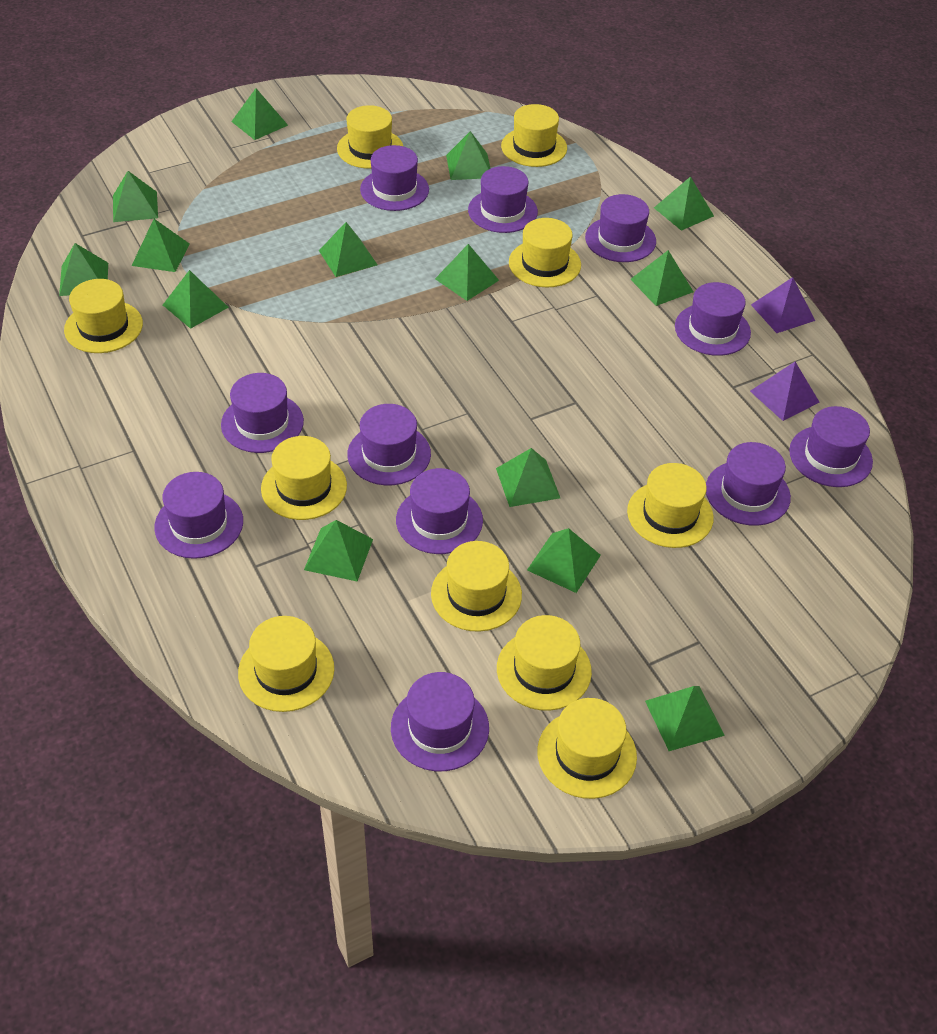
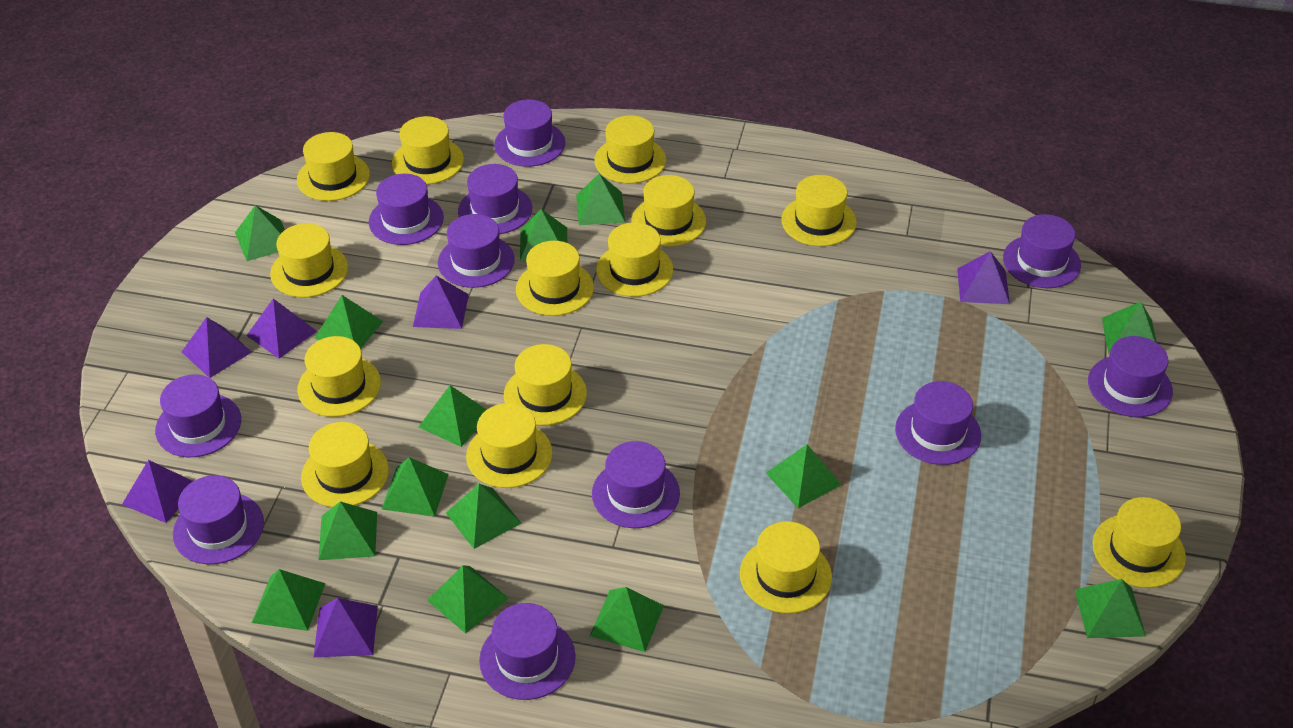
purple pyramid: 2 -> 6
yellow hat: 10 -> 14

